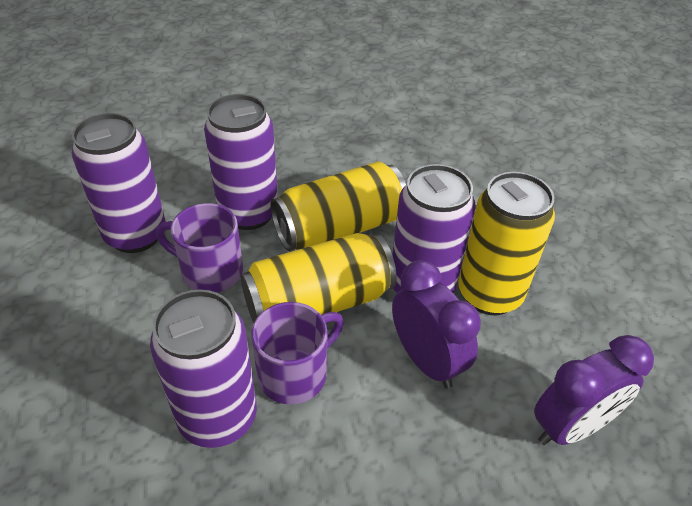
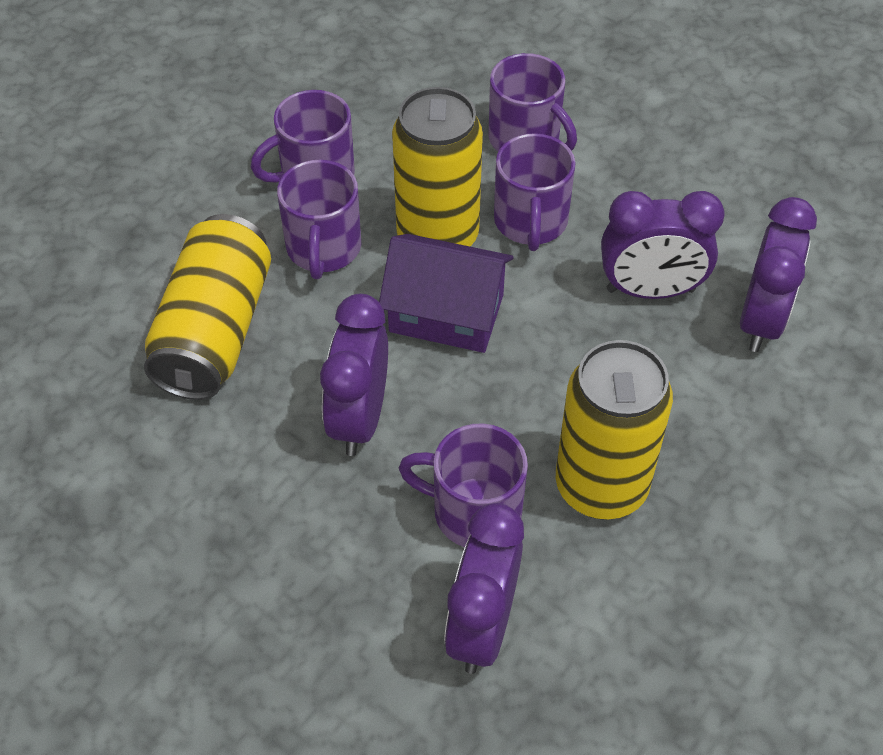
purple can: 4 -> 0
purple clock: 2 -> 4
purple house: 0 -> 1
purple mug: 2 -> 5

